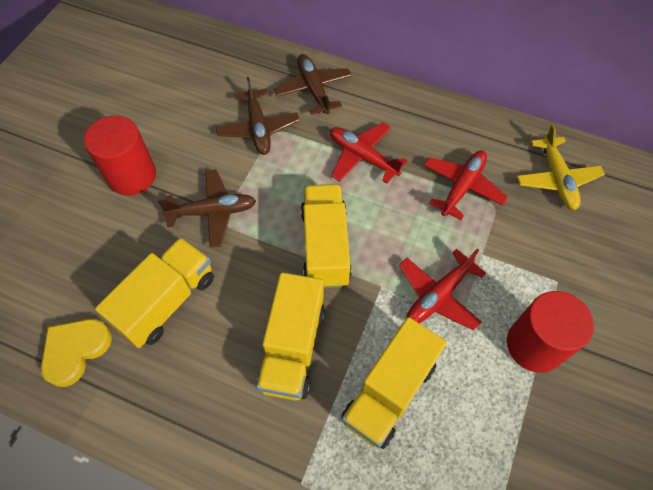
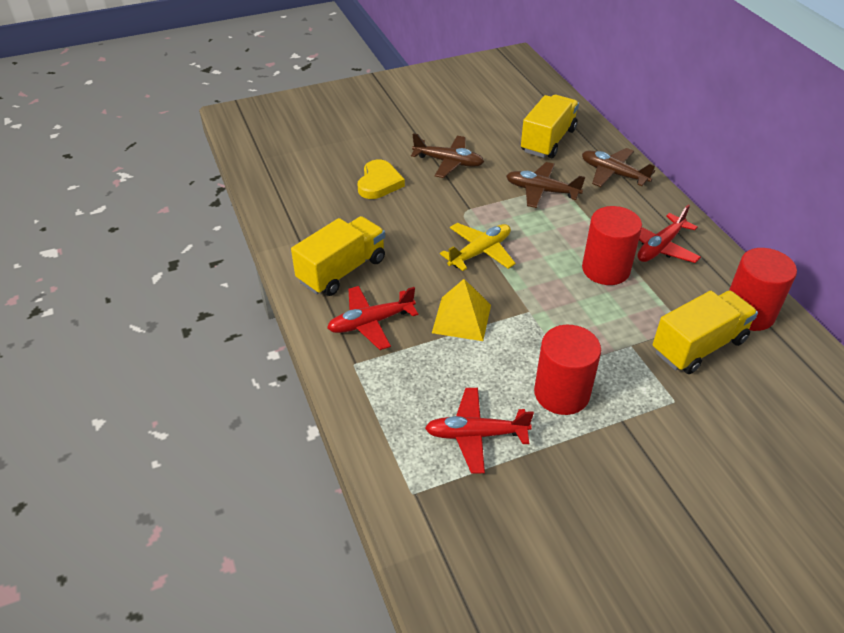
red cylinder: 2 -> 3
yellow pyramid: 0 -> 1
yellow truck: 4 -> 3

